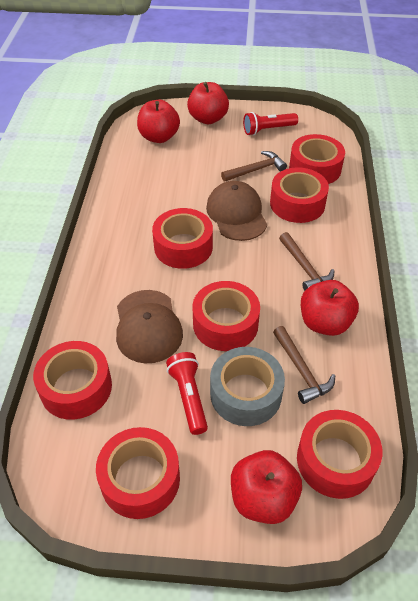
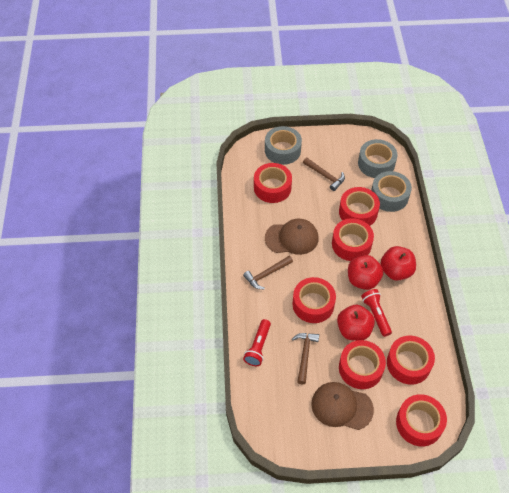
grey tape: 1 -> 3
red apple: 4 -> 3

